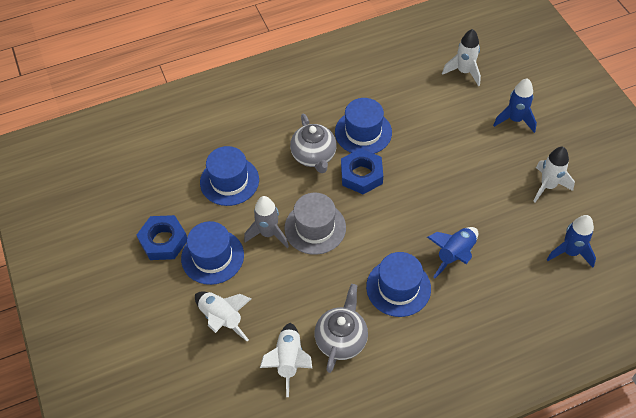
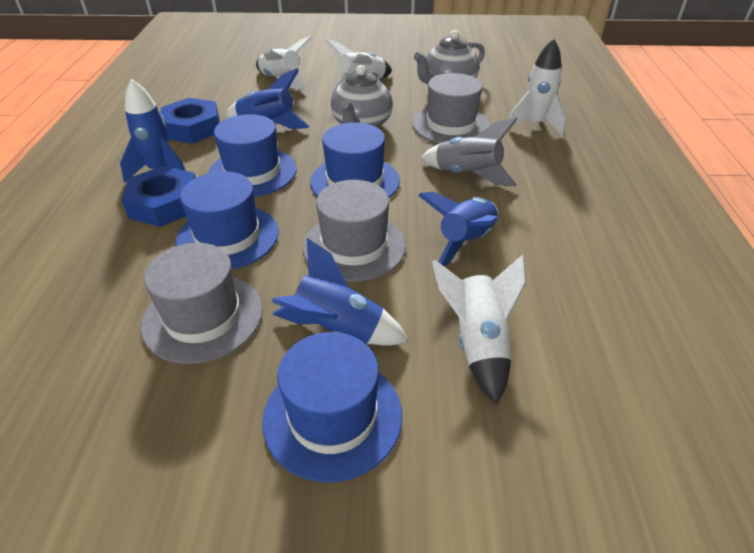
blue rocket: 3 -> 4
grey hat: 1 -> 3

